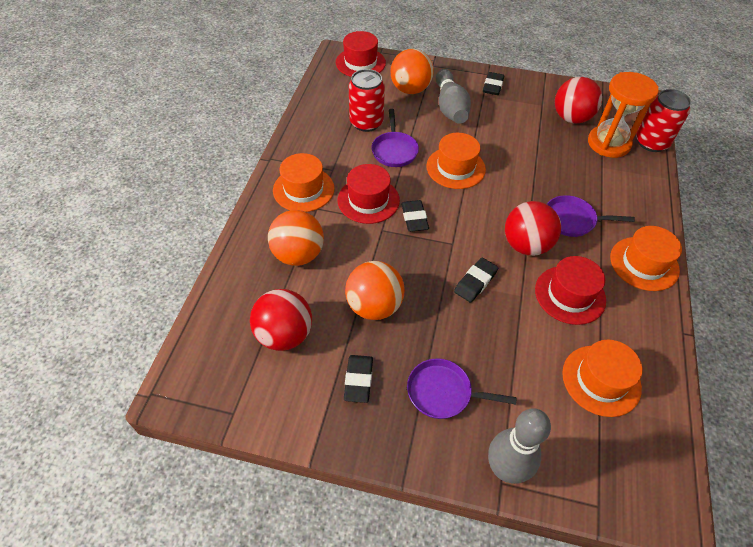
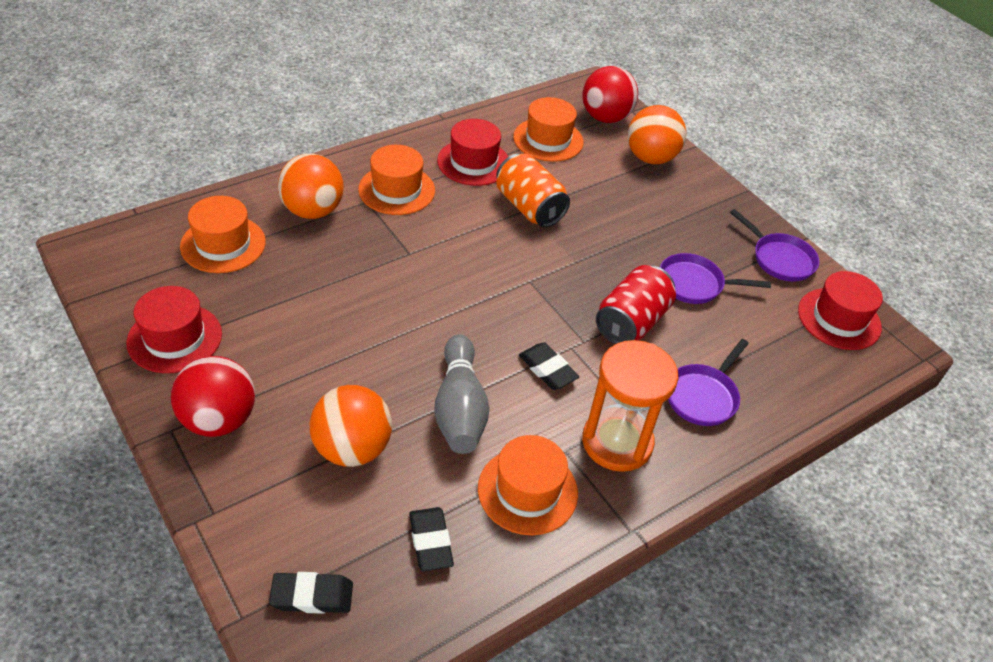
black eraser: 4 -> 3
grey bowling pin: 2 -> 1
orange can: 0 -> 1
red ball: 3 -> 2
red can: 2 -> 1

